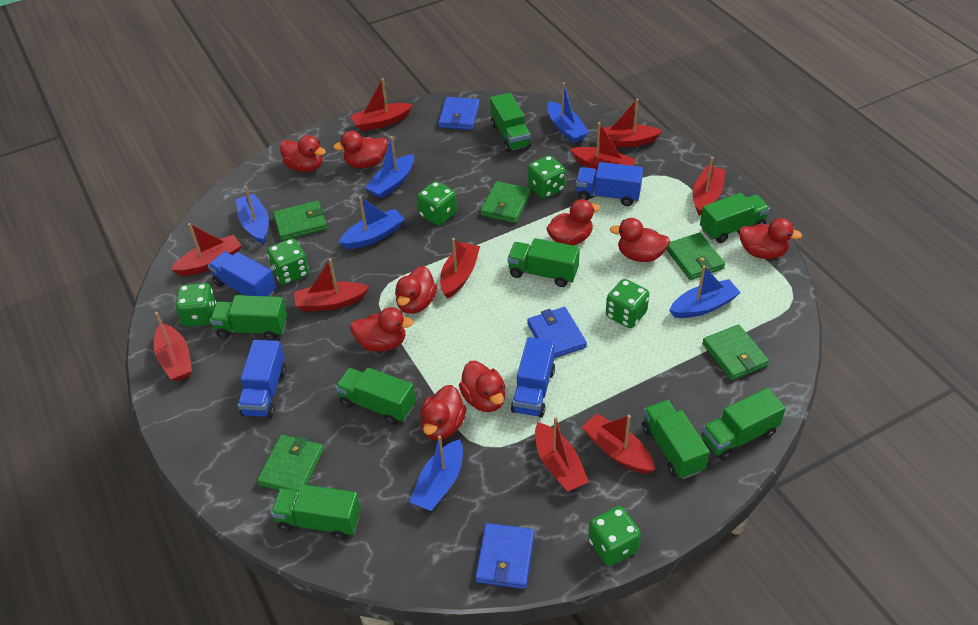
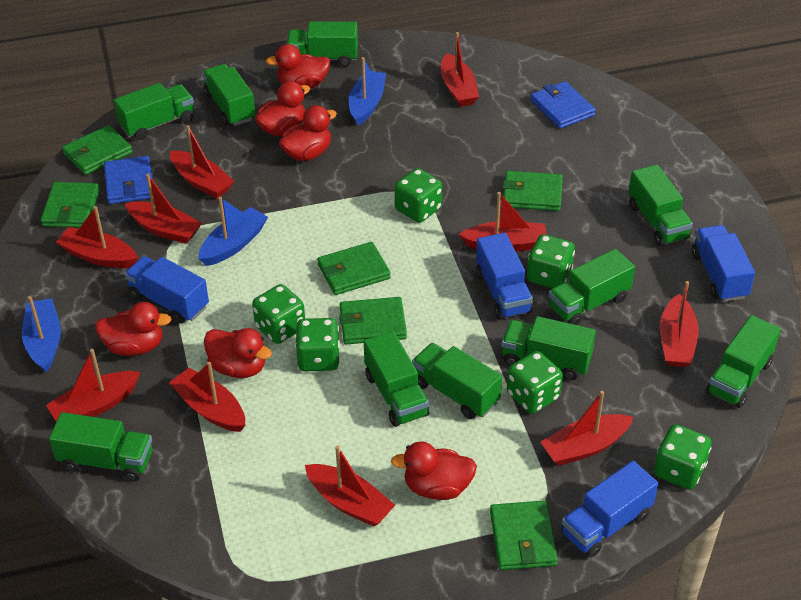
blue boat: 6 -> 3
blue wallet: 3 -> 2
green truck: 8 -> 10
green wallet: 5 -> 6
red duck: 9 -> 6

